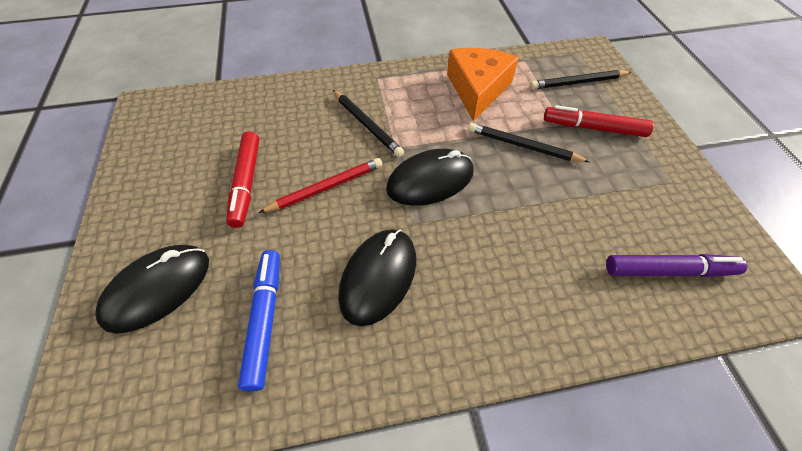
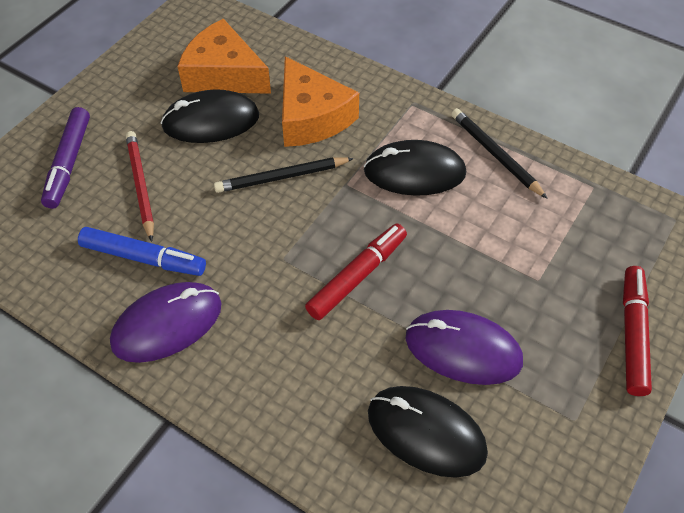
black pencil: 3 -> 2
orange cheese: 1 -> 2
purple mouse: 0 -> 2

